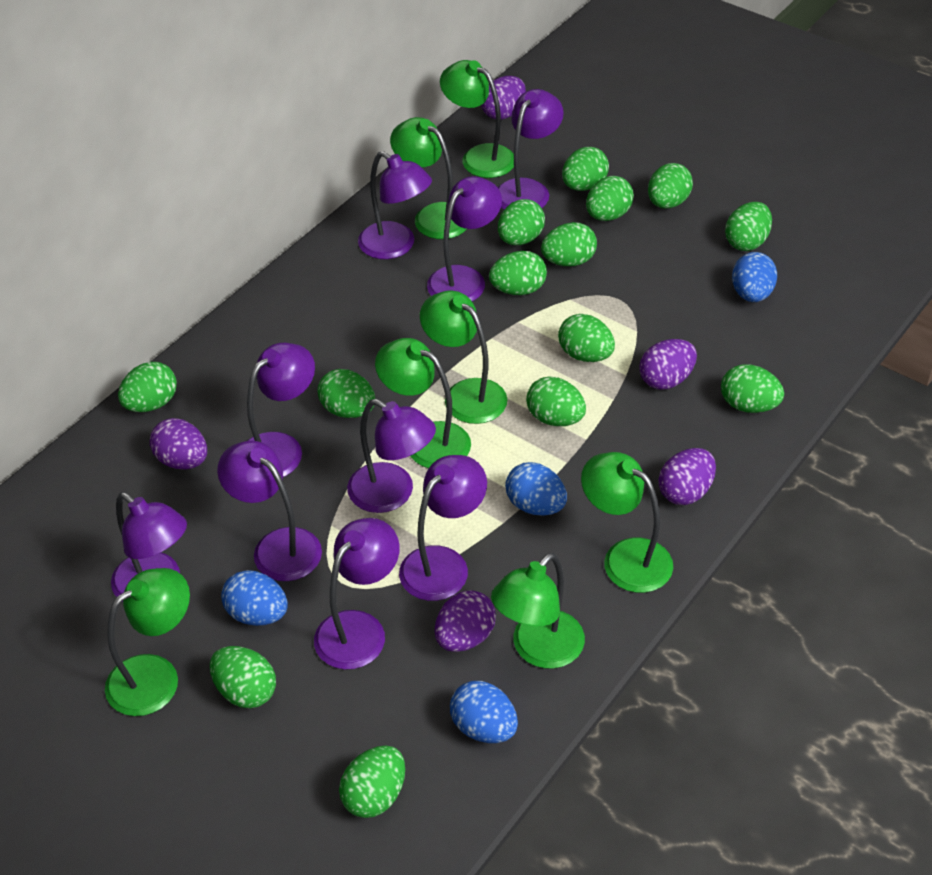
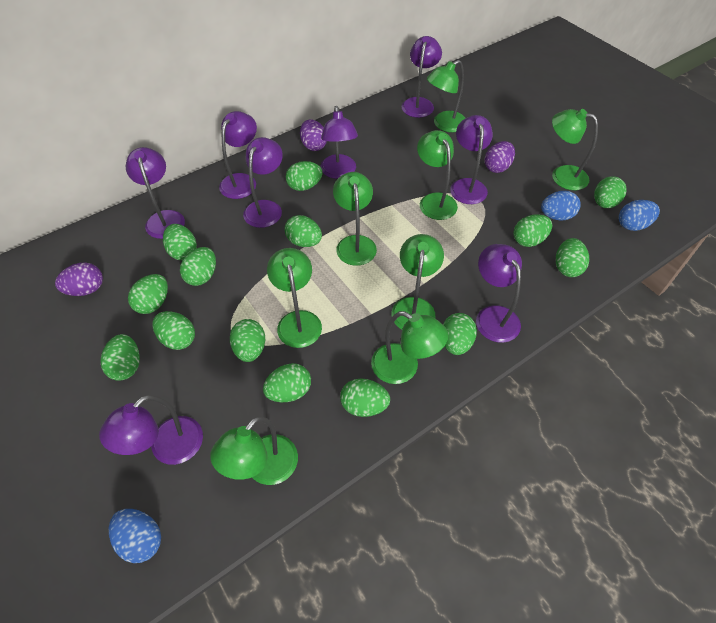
blue egg: 4 -> 3
green lamp: 7 -> 8
purple egg: 5 -> 3
purple lamp: 9 -> 8

